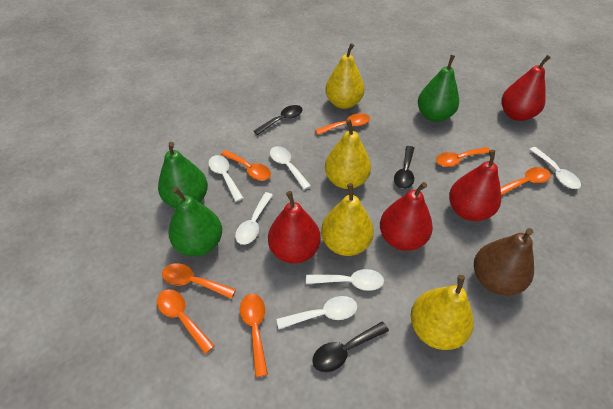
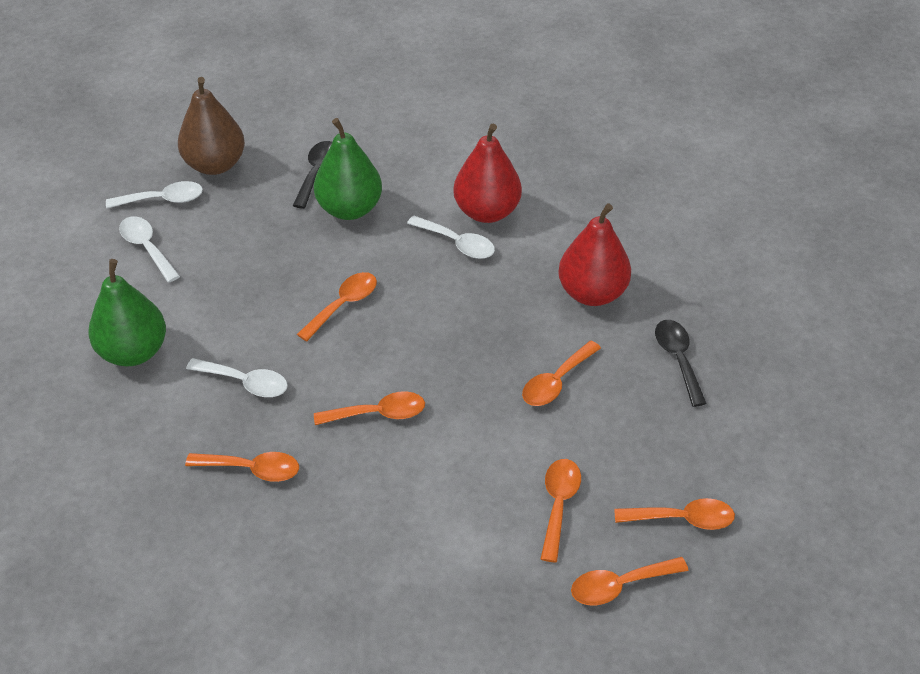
black spoon: 3 -> 2
green pear: 3 -> 2
red pear: 4 -> 2
white spoon: 6 -> 4
yellow pear: 4 -> 0

